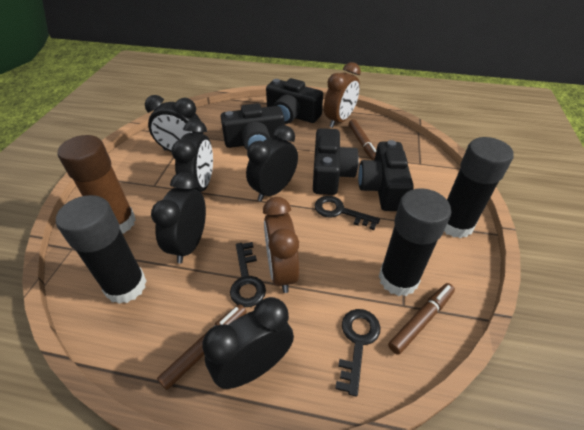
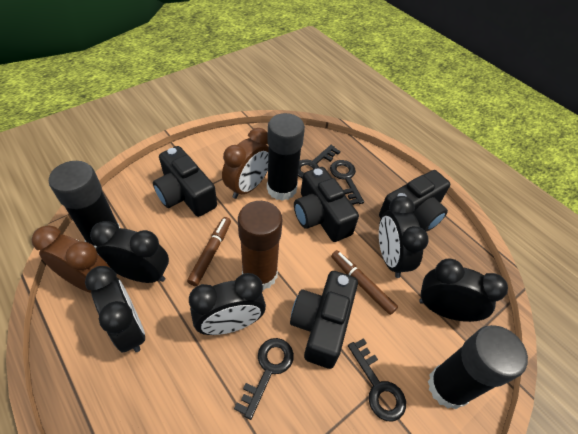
black key: 3 -> 4
brown marker: 3 -> 2

